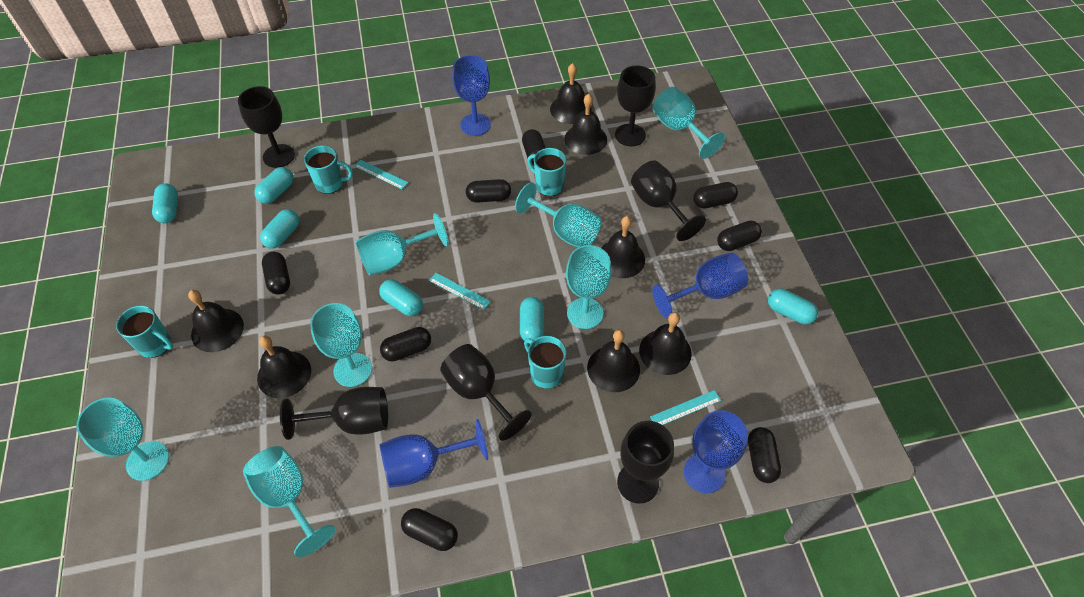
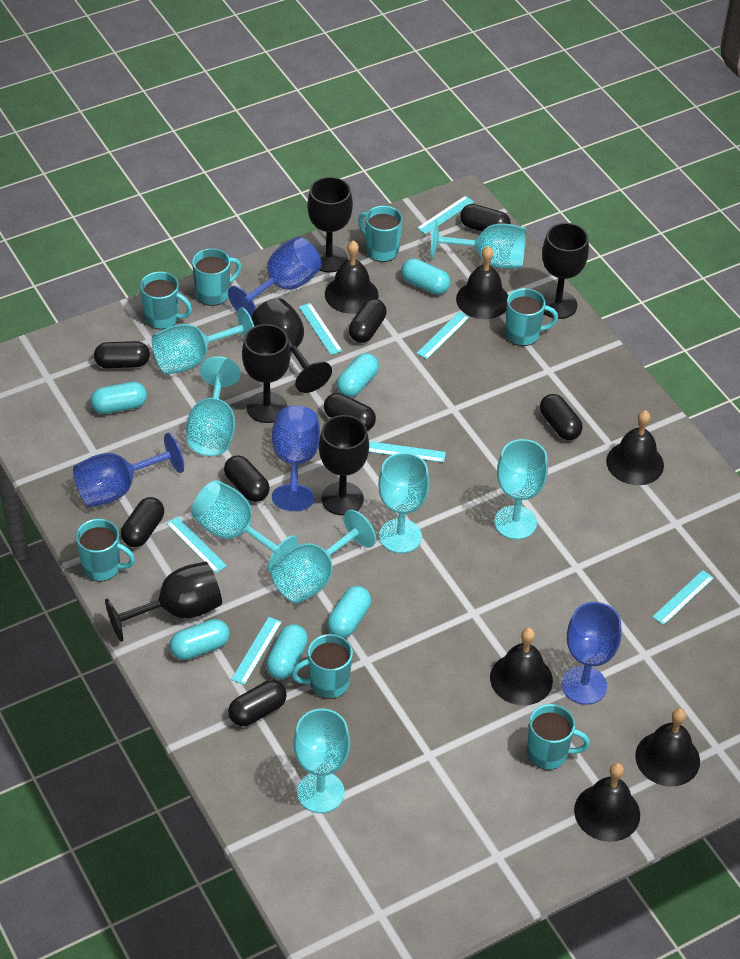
black bell: 7 -> 6
turquoise goblet: 7 -> 8
turquoise mug: 4 -> 7
turquoise ruler: 3 -> 7

